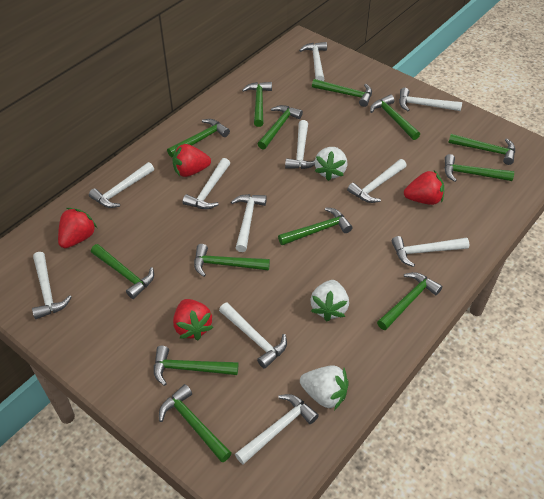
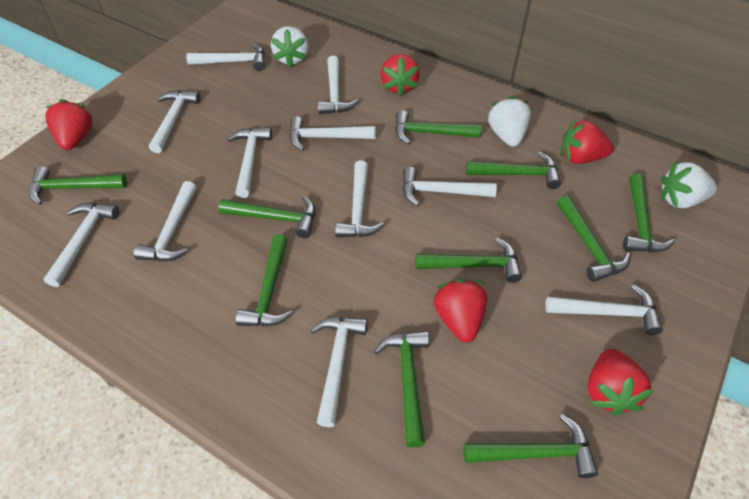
green hammer: 13 -> 10
red strawberry: 4 -> 5

